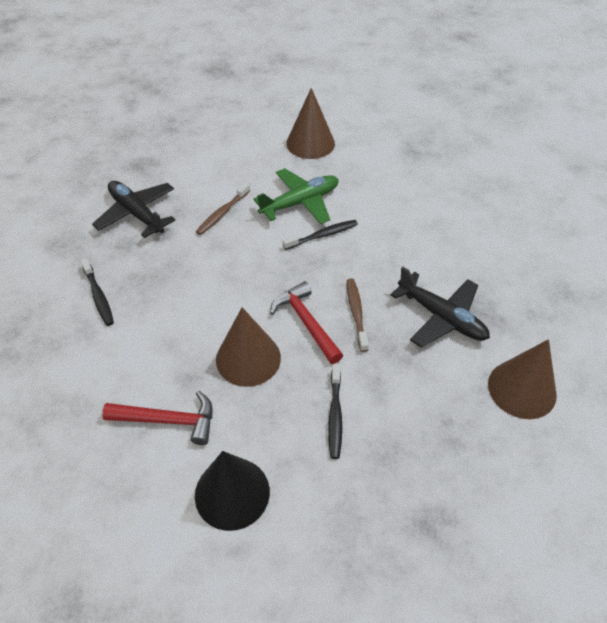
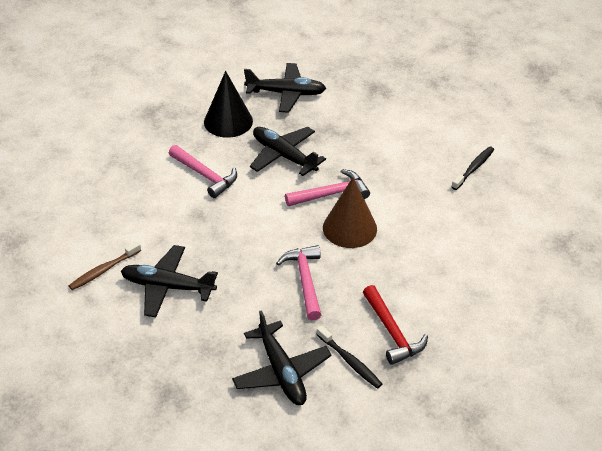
black plane: 2 -> 4
black toothbrush: 3 -> 2
brown cone: 3 -> 1
brown toothbrush: 2 -> 1
green plane: 1 -> 0
pink hammer: 0 -> 3
red hammer: 2 -> 1

